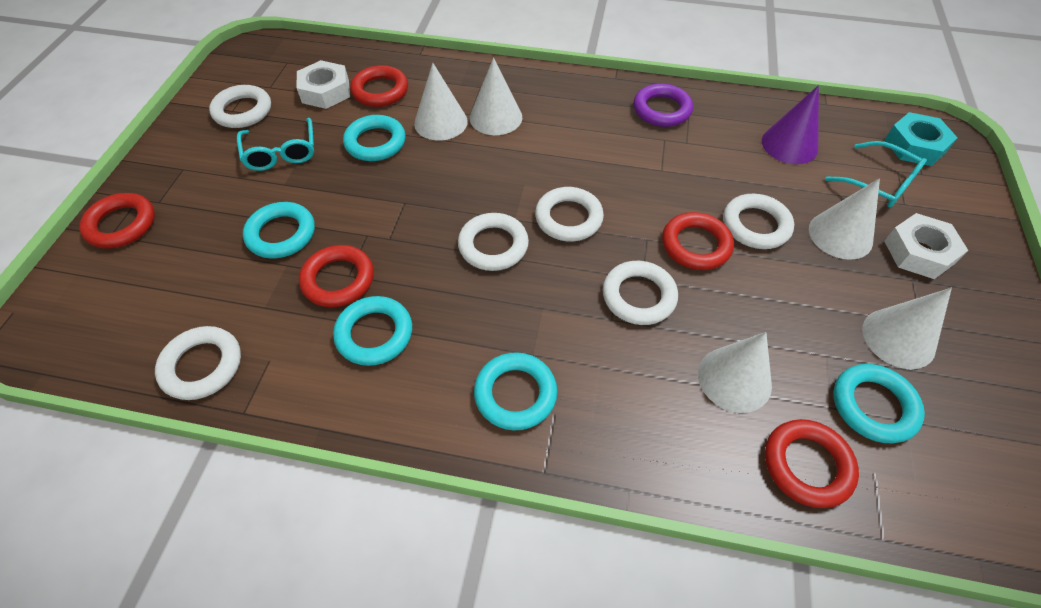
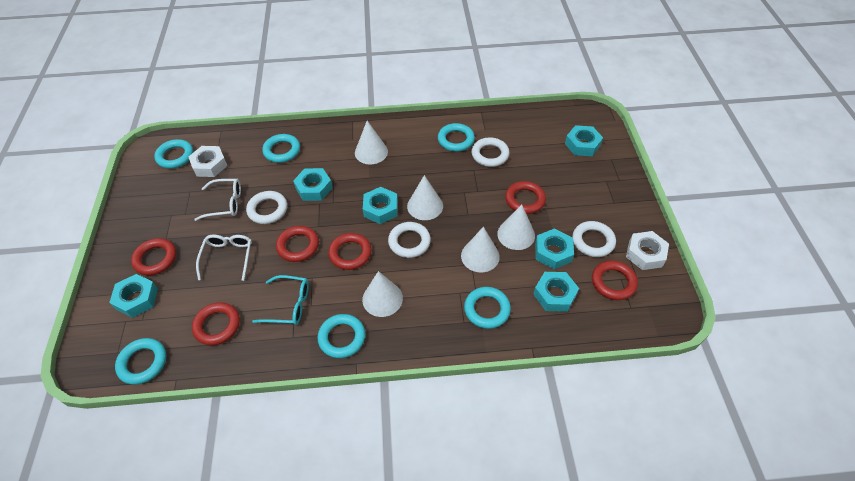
purple cone: 1 -> 0
purple ring: 1 -> 0
red ring: 5 -> 6
turquoise glasses: 2 -> 1
turquoise nut: 1 -> 6
turquoise ring: 5 -> 6
white glasses: 0 -> 2
white ring: 6 -> 4

